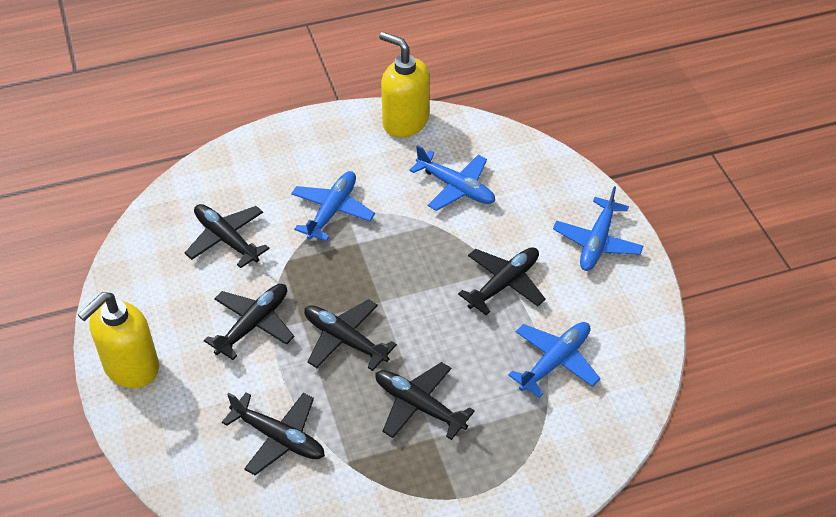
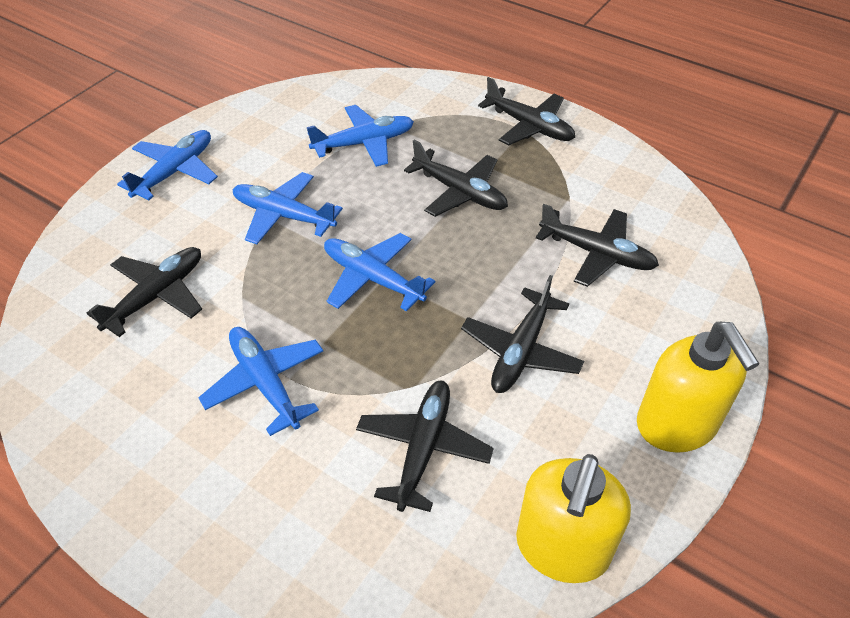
blue plane: 4 -> 5

